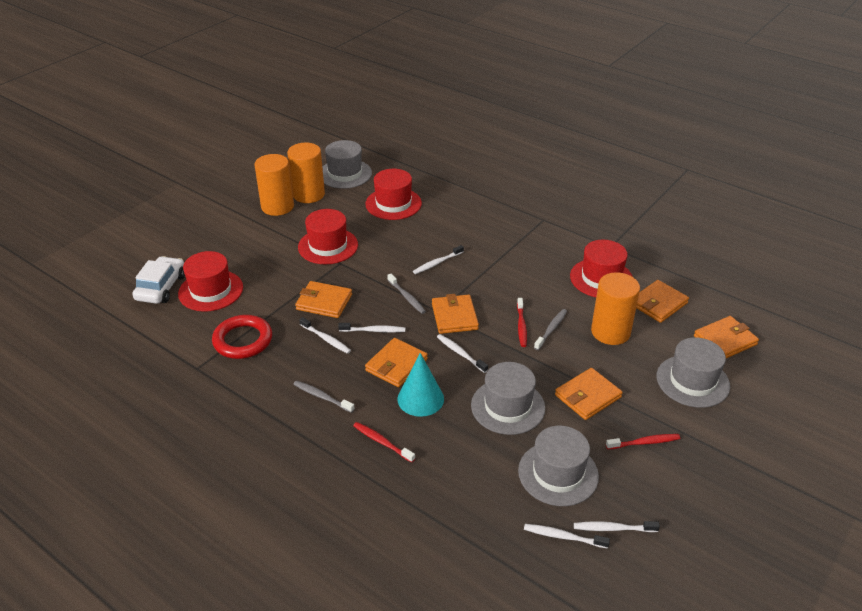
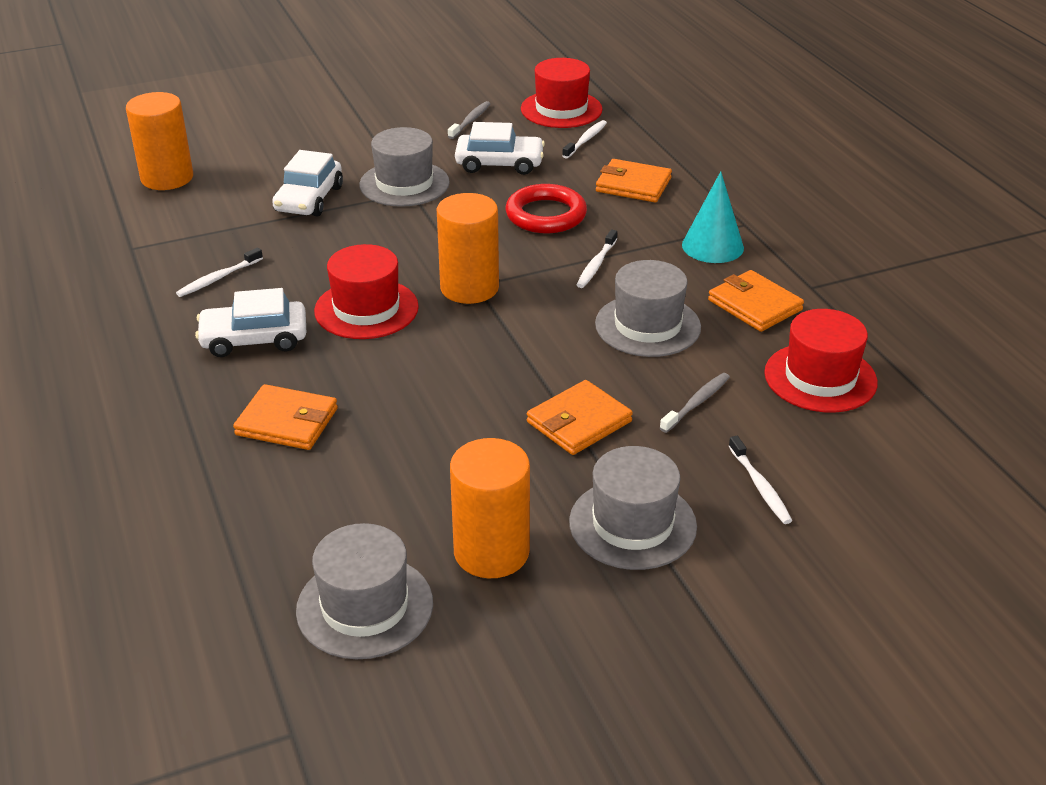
grey toothbrush: 3 -> 2
orange wallet: 6 -> 4
red hat: 4 -> 3
red toothbrush: 3 -> 0
white car: 1 -> 3
white toothbrush: 6 -> 4

